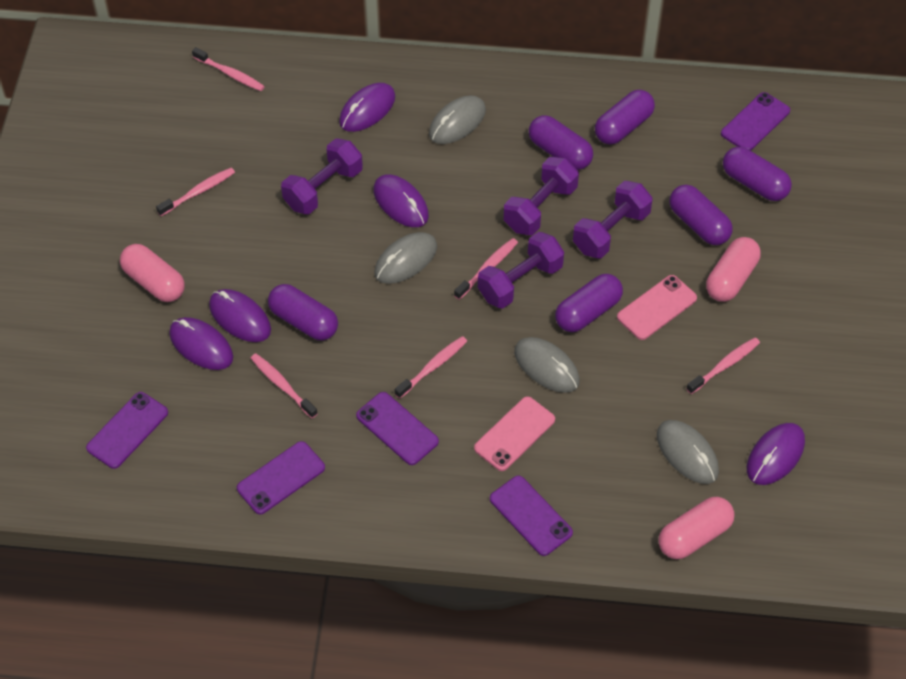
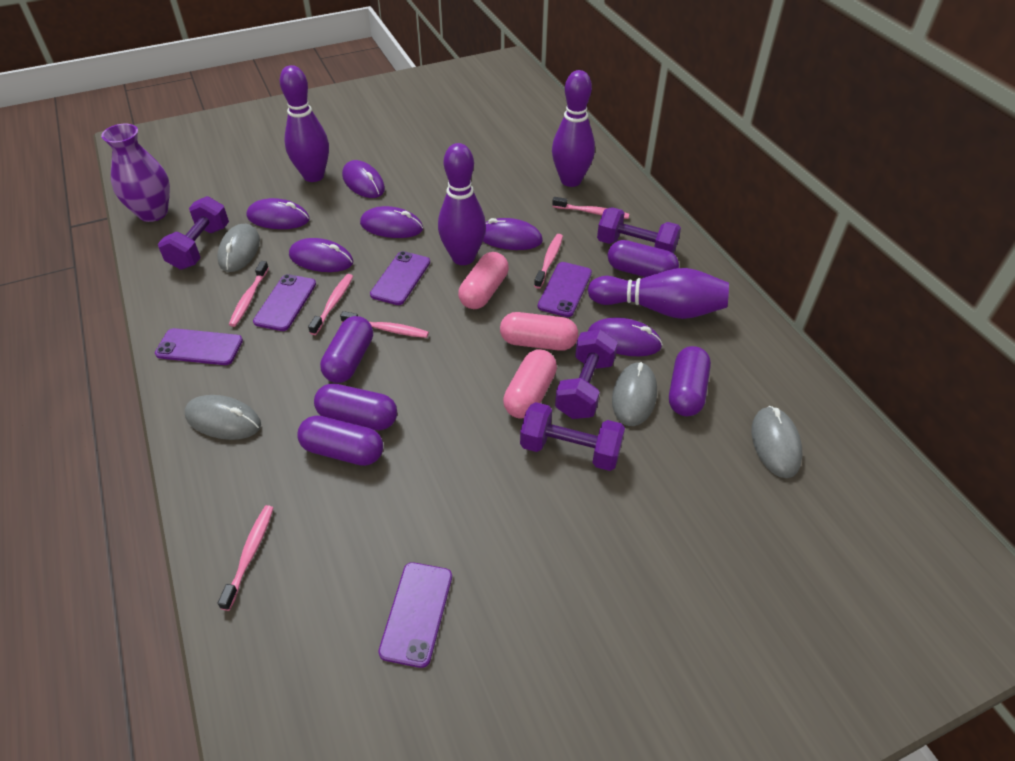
pink phone: 2 -> 0
purple bowling pin: 0 -> 4
purple capsule: 6 -> 5
purple mouse: 5 -> 6
purple vase: 0 -> 1

